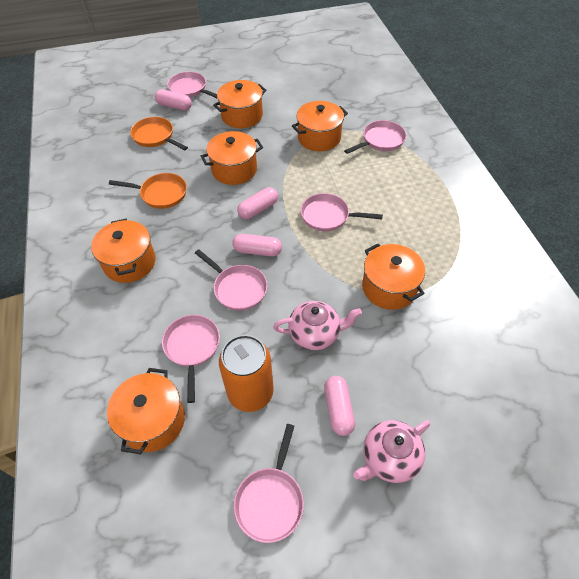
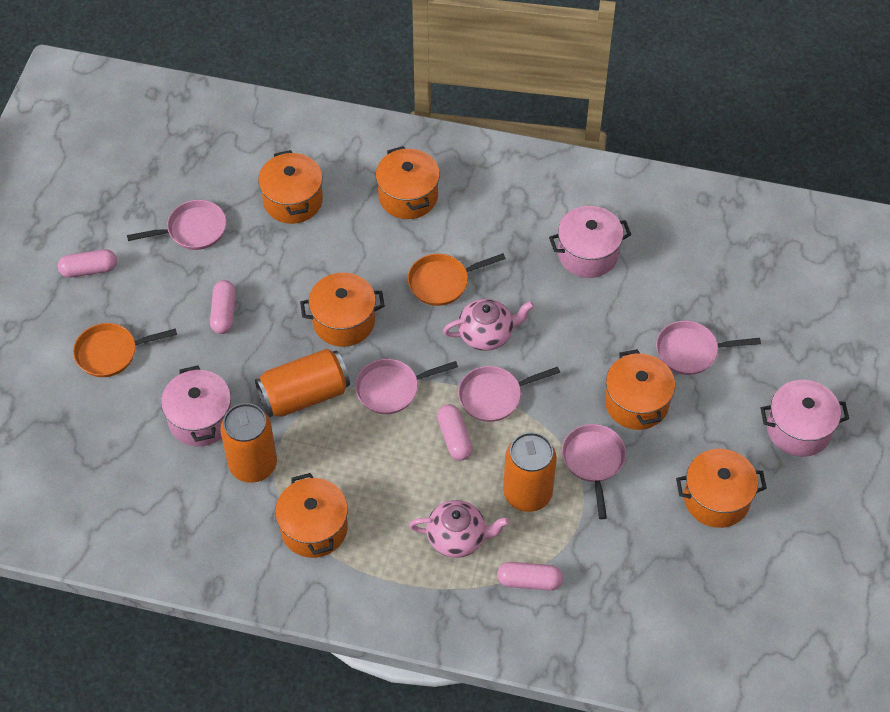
orange can: 1 -> 3
pink pan: 6 -> 5
pink pot: 0 -> 3

